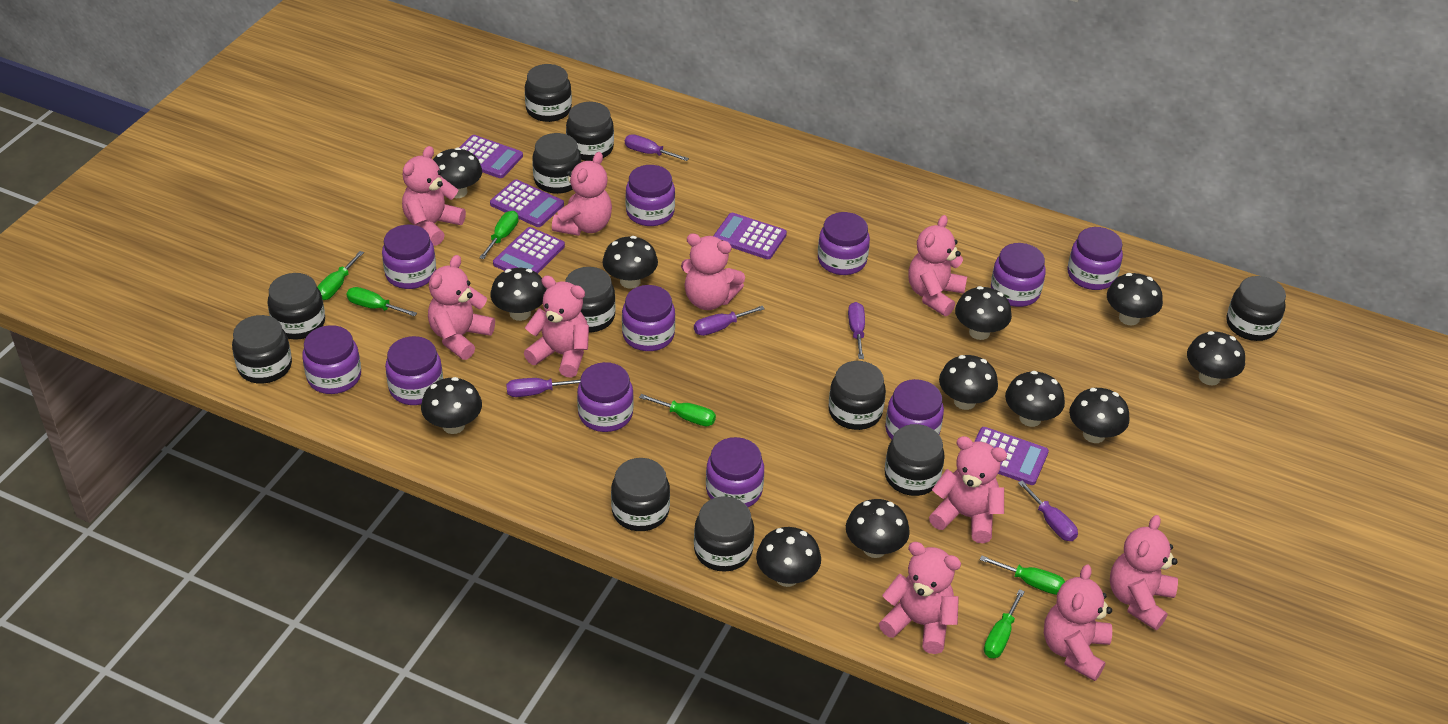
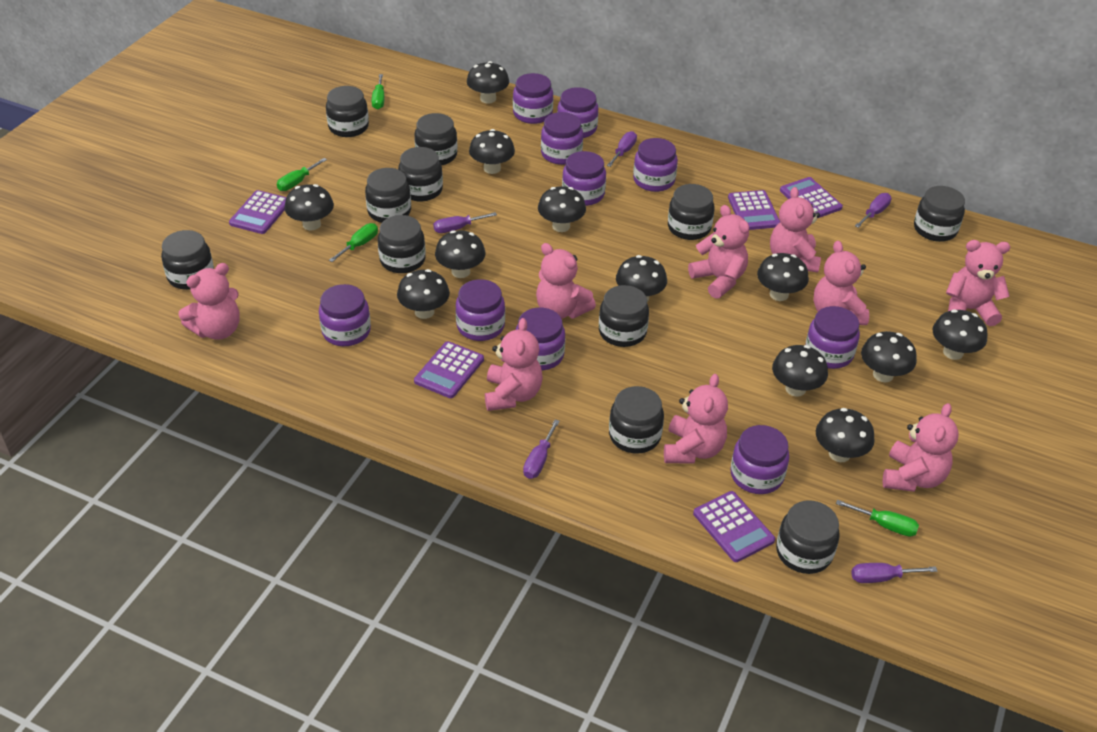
green screwdriver: 6 -> 4
pink teddy bear: 10 -> 9
purple jar: 11 -> 10

